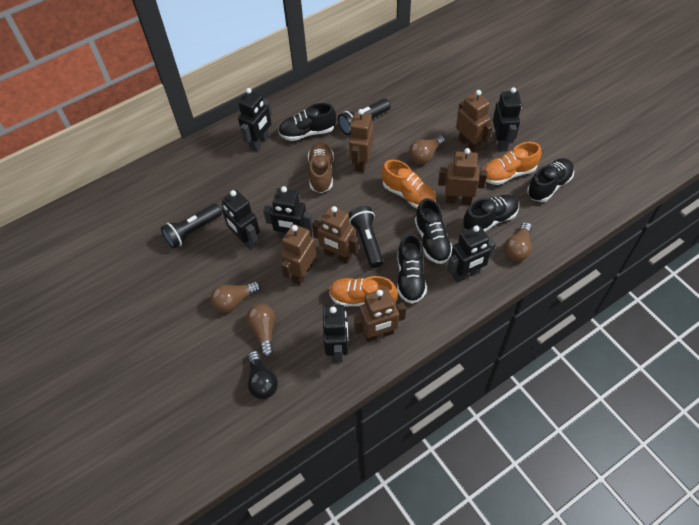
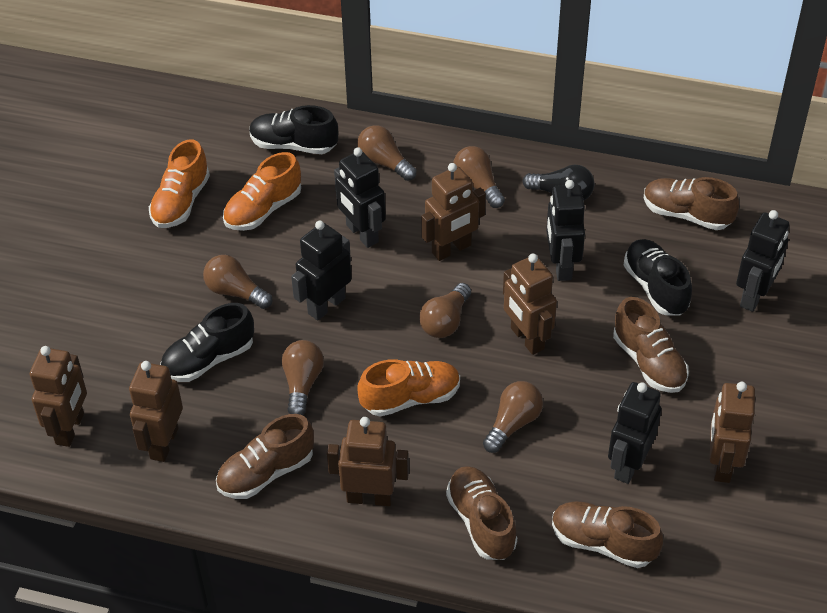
black flashlight: 3 -> 0
black robot: 6 -> 5
black shoe: 5 -> 3
brown light bulb: 4 -> 6
brown shoe: 1 -> 5

